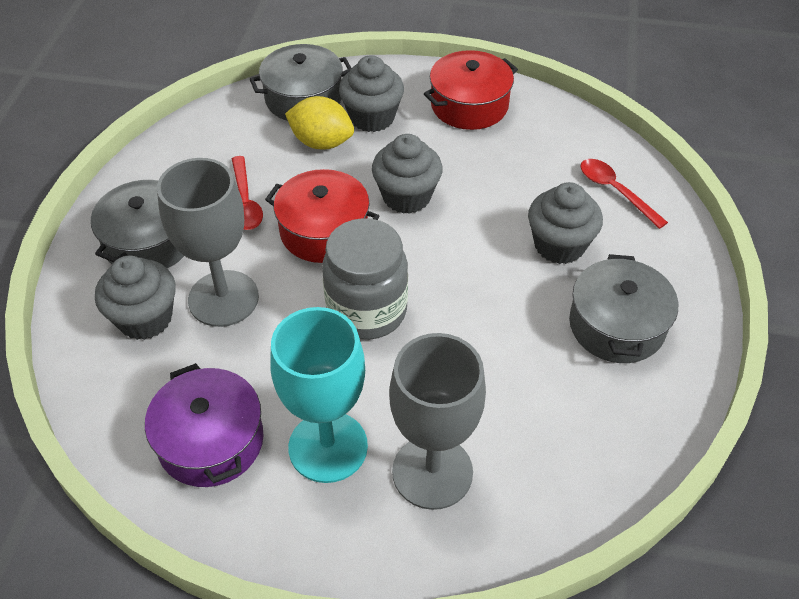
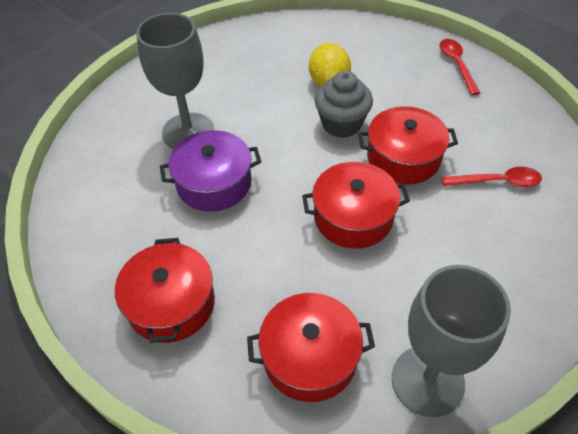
grey cupcake: 4 -> 1
grey jar: 1 -> 0
grey pot: 3 -> 0
red pot: 2 -> 4
turquoise goblet: 1 -> 0

